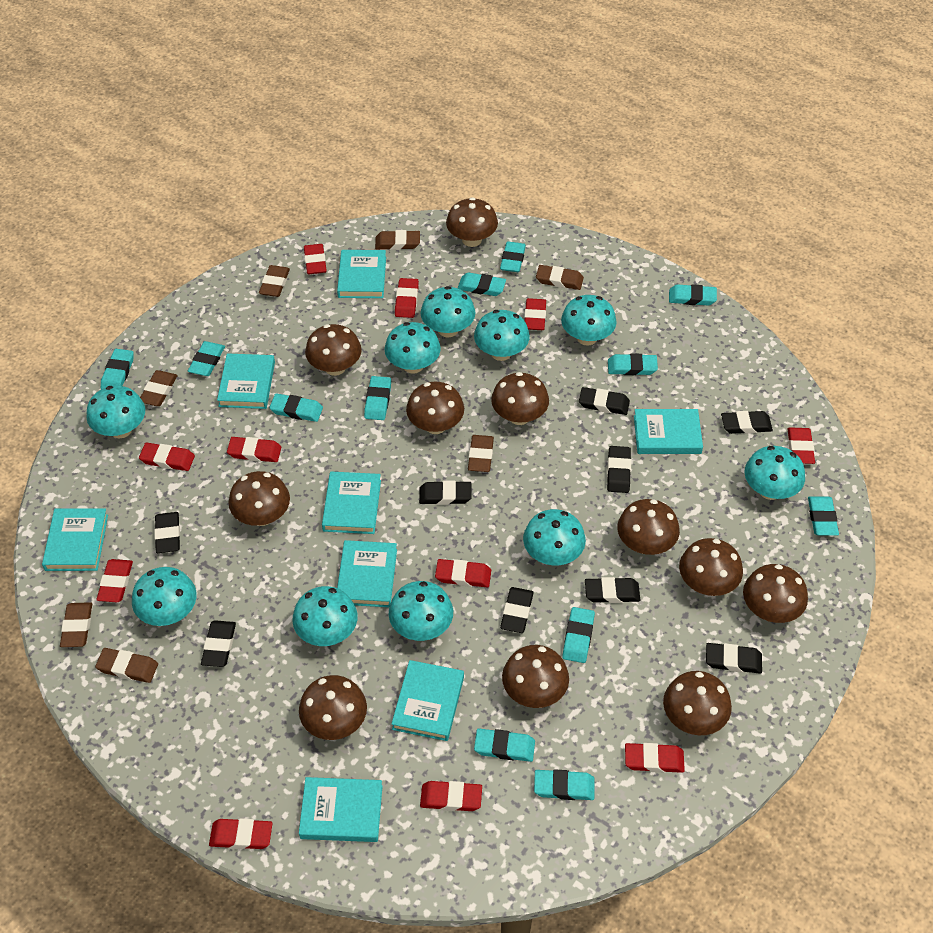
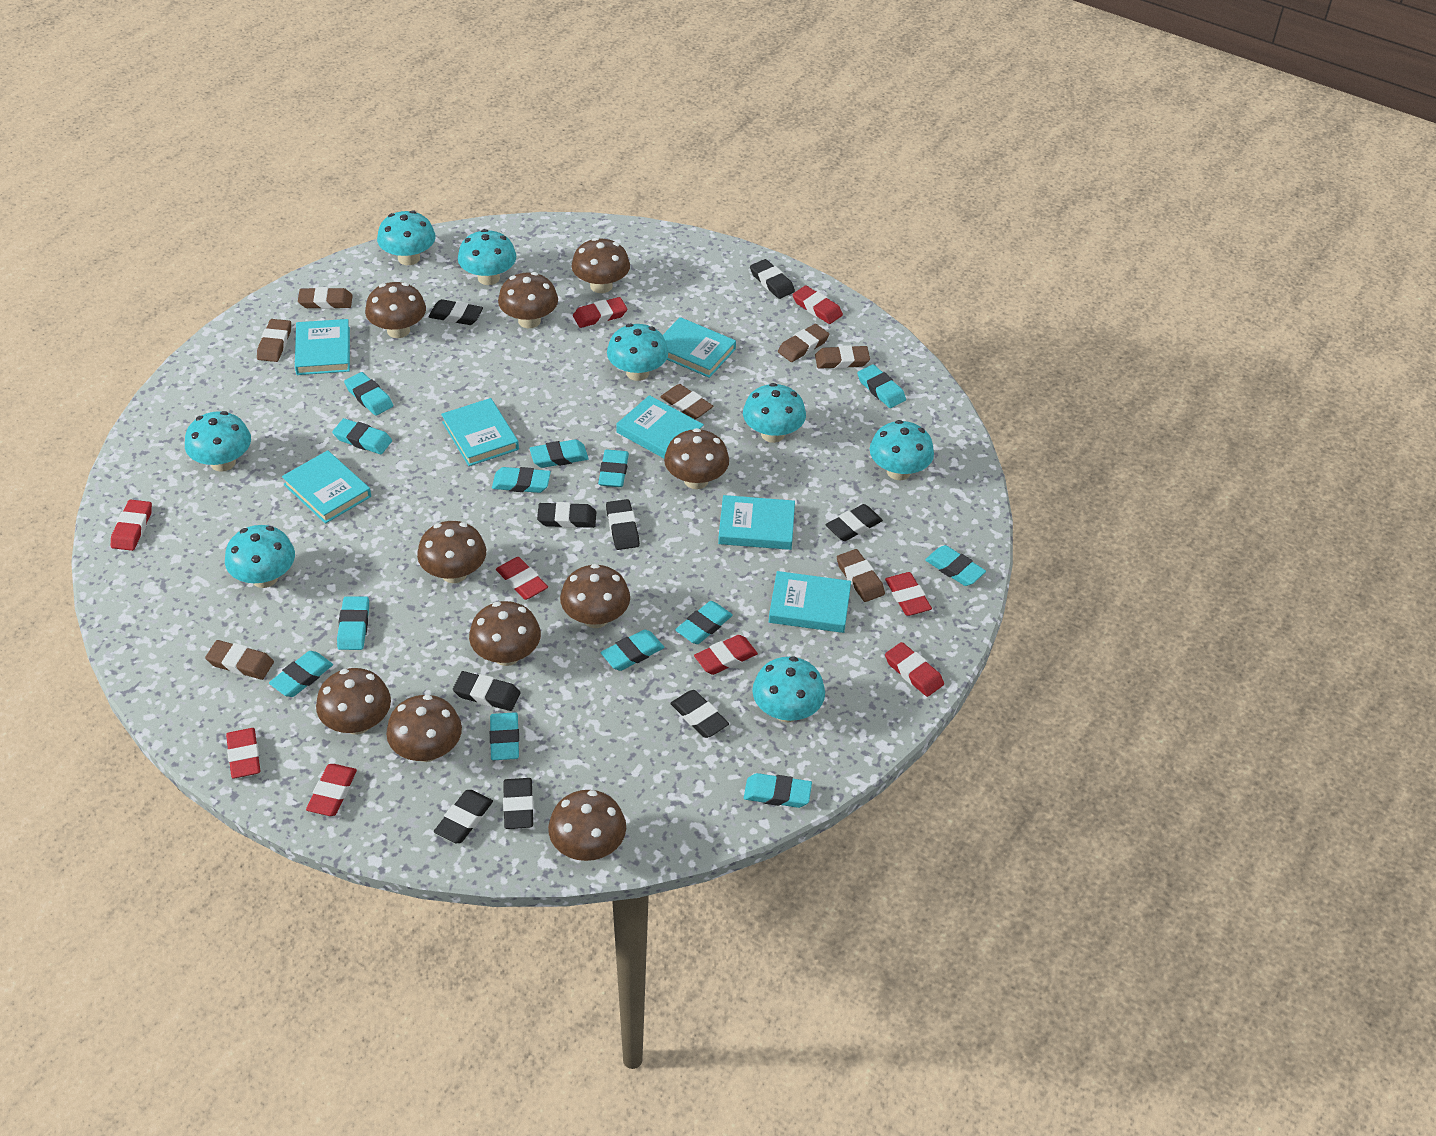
brown mushroom: 11 -> 10
red eraser: 11 -> 9
turquoise book: 8 -> 7
turquoise eraser: 12 -> 13
turquoise mushroom: 10 -> 8

